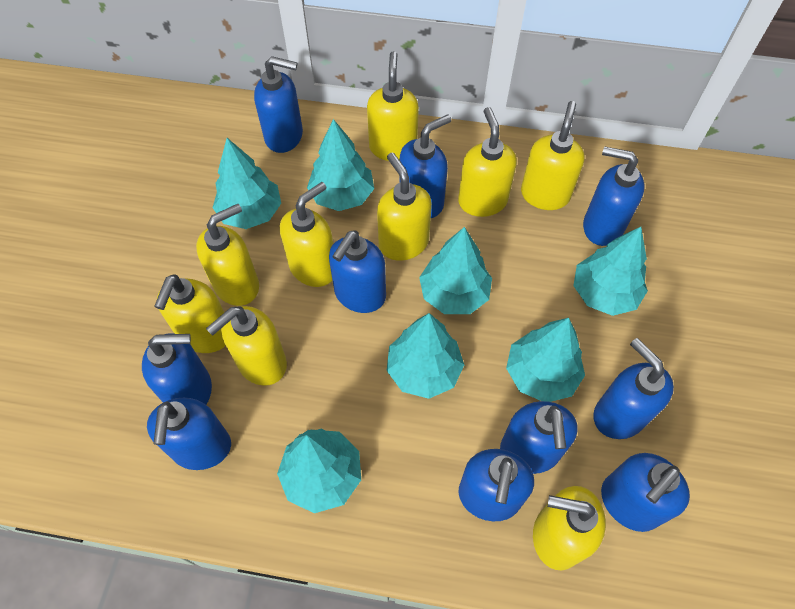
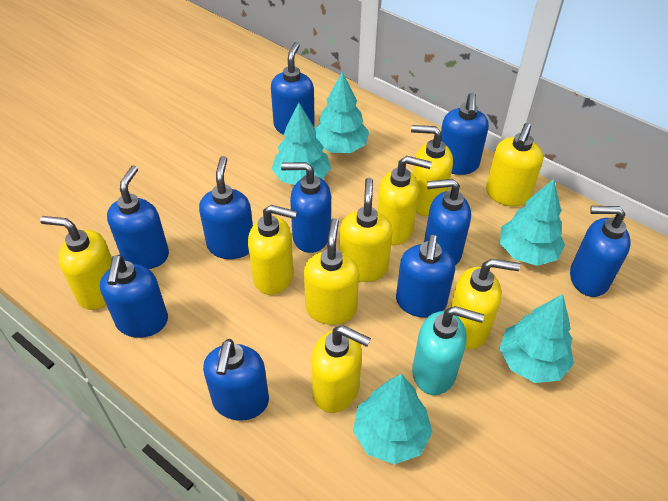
turquoise soap dispenser: 0 -> 1
turquoise tree: 7 -> 5

